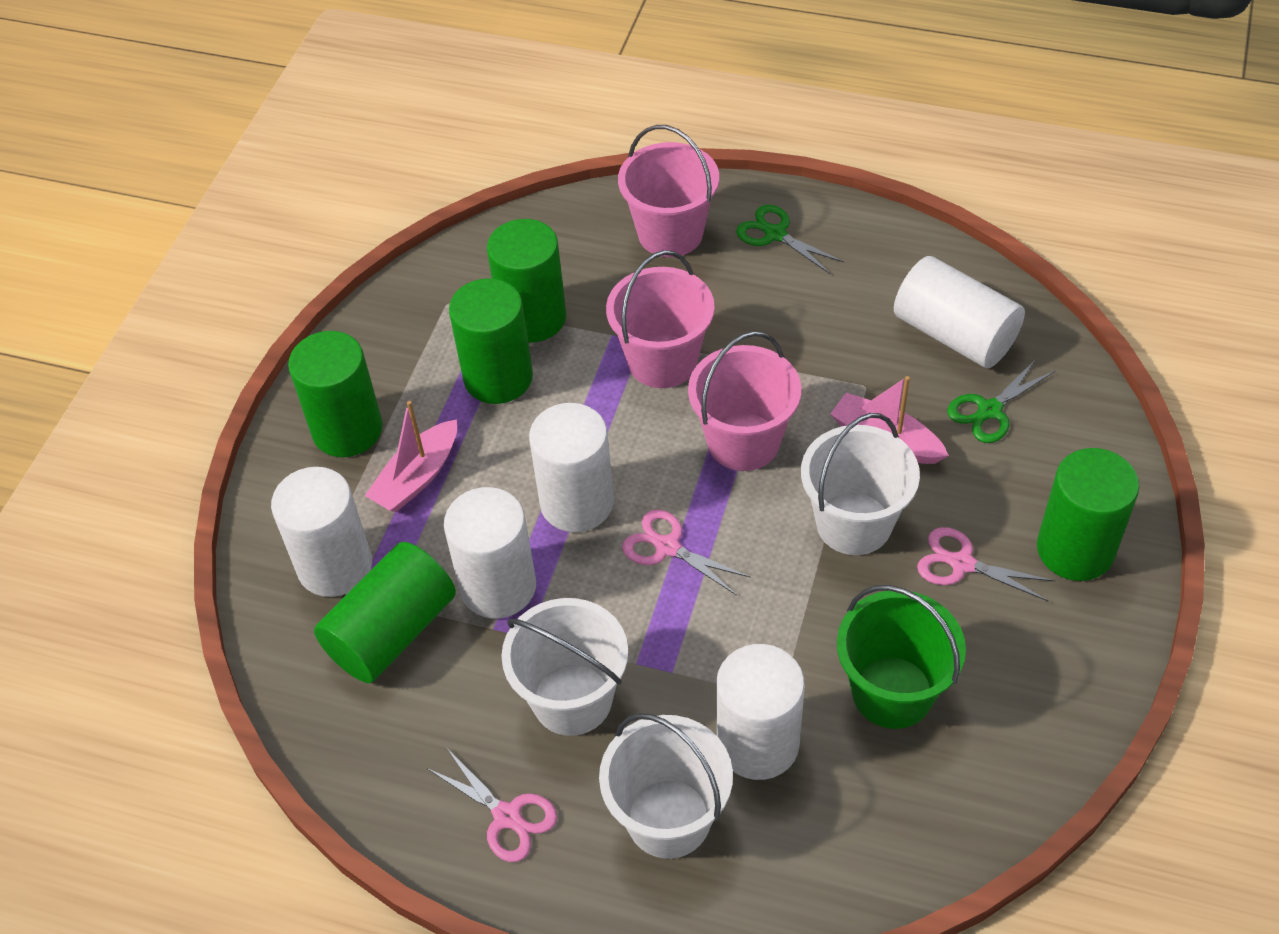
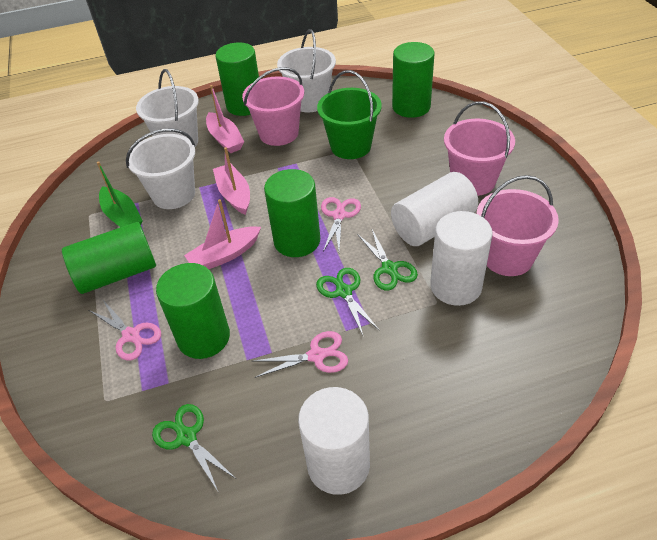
green boat: 0 -> 1
green scissors: 2 -> 3
pink boat: 2 -> 3
white cylinder: 5 -> 3

